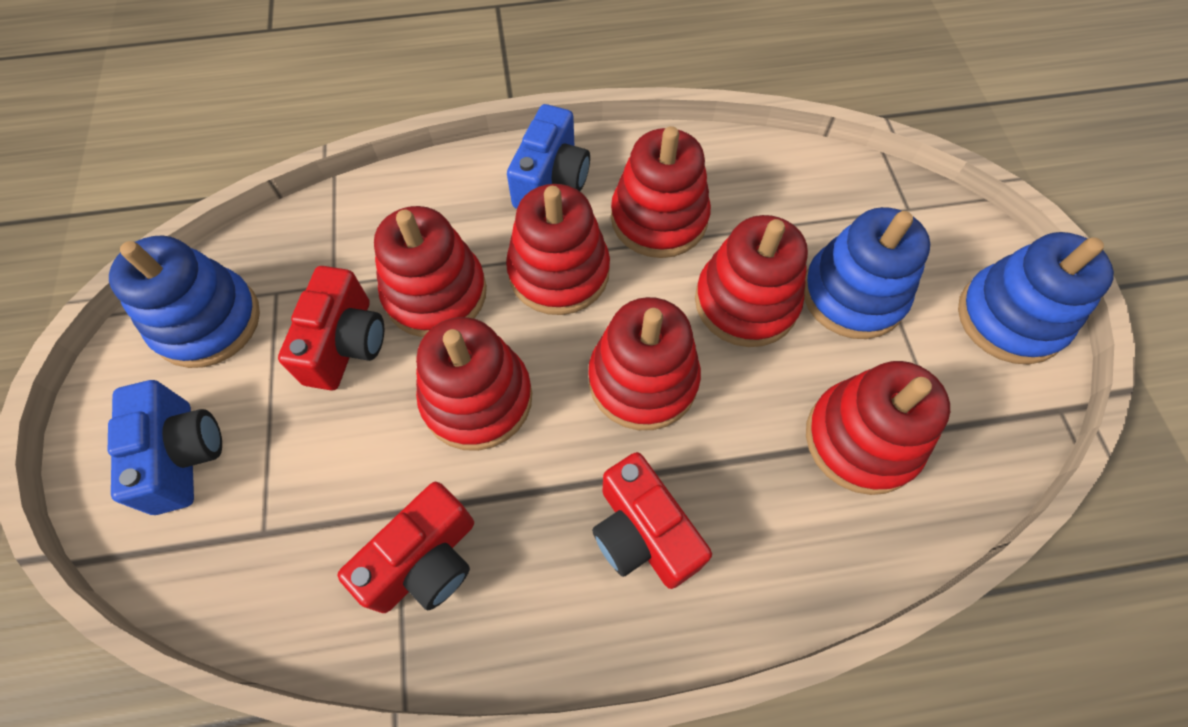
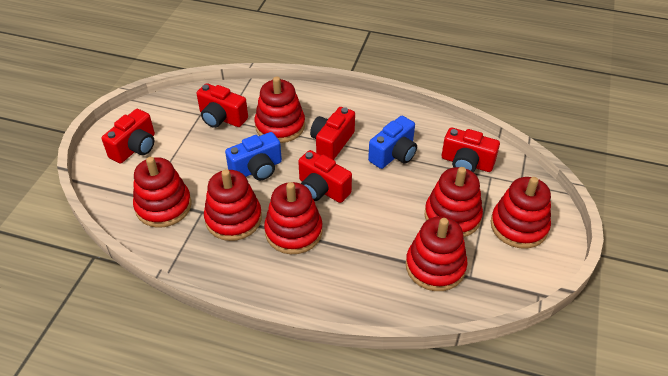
blue stacking toy: 3 -> 0
red camera: 3 -> 5

